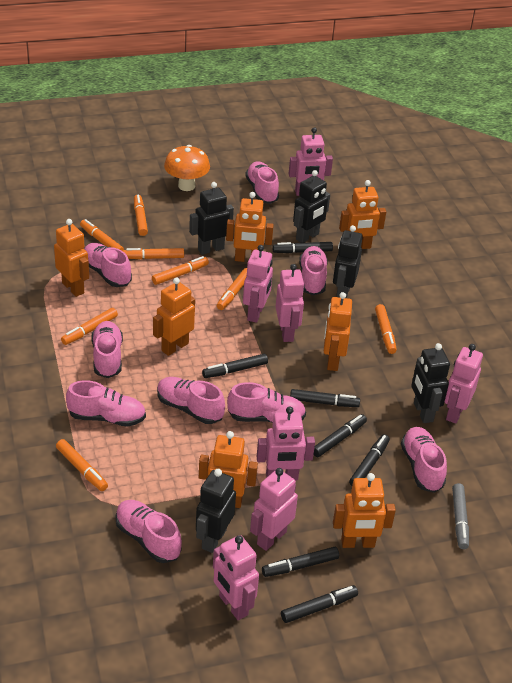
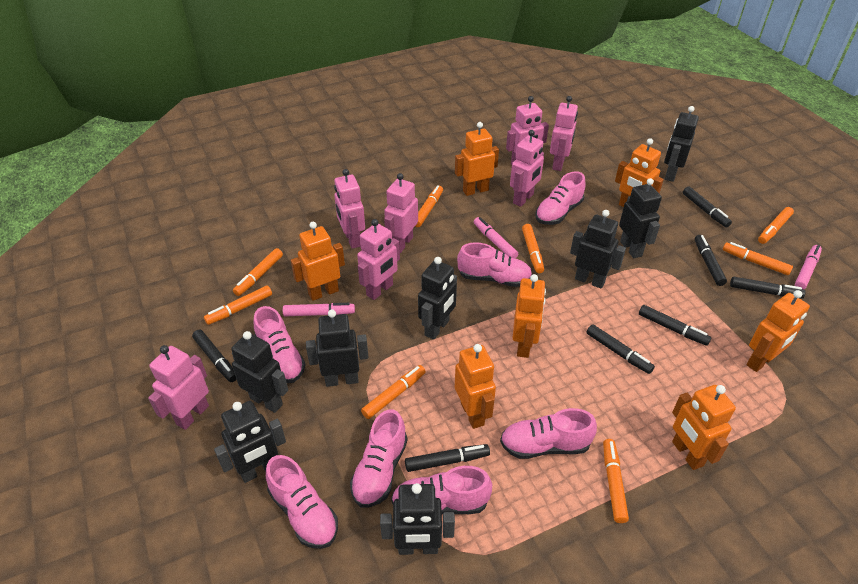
black robot: 5 -> 8
grey marker: 1 -> 0
orange mushroom: 1 -> 0
pink marker: 0 -> 3
pink shoe: 9 -> 7

